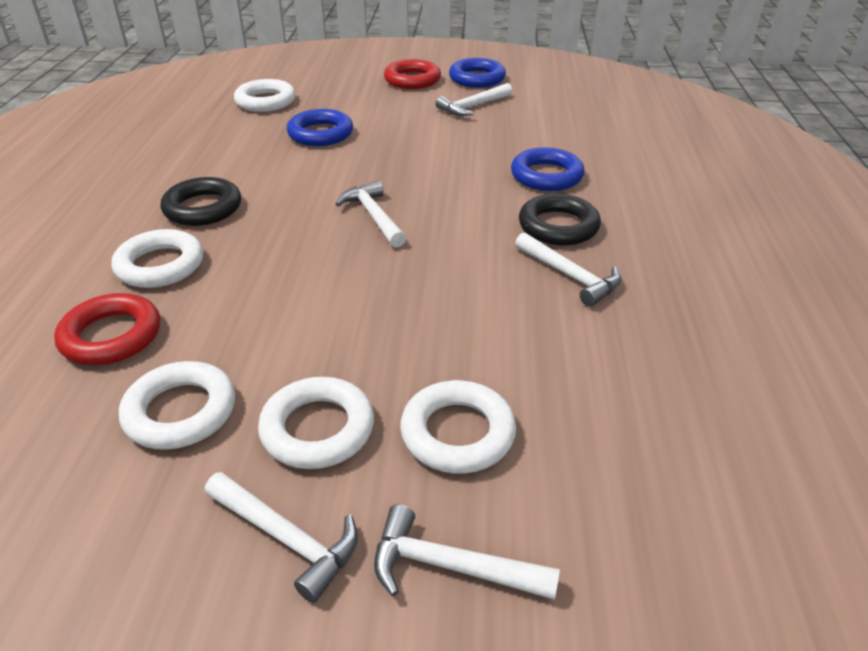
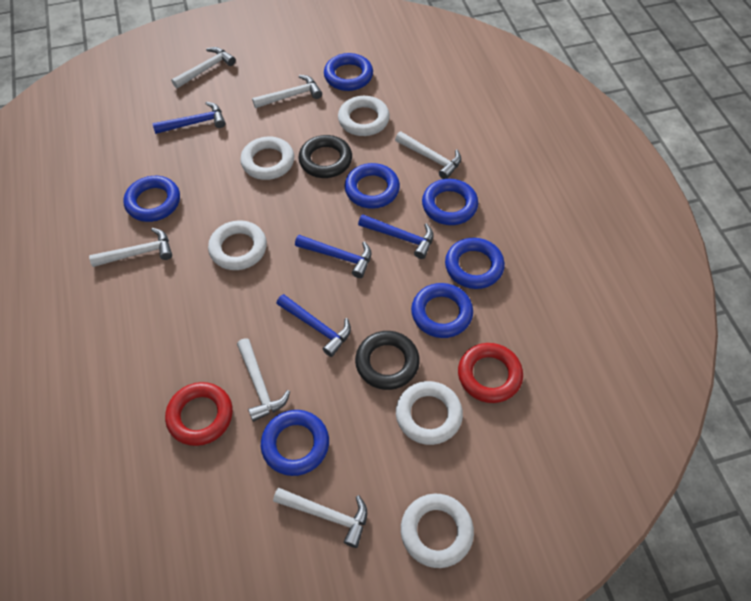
blue hammer: 0 -> 4
blue ring: 3 -> 7
white hammer: 5 -> 6

